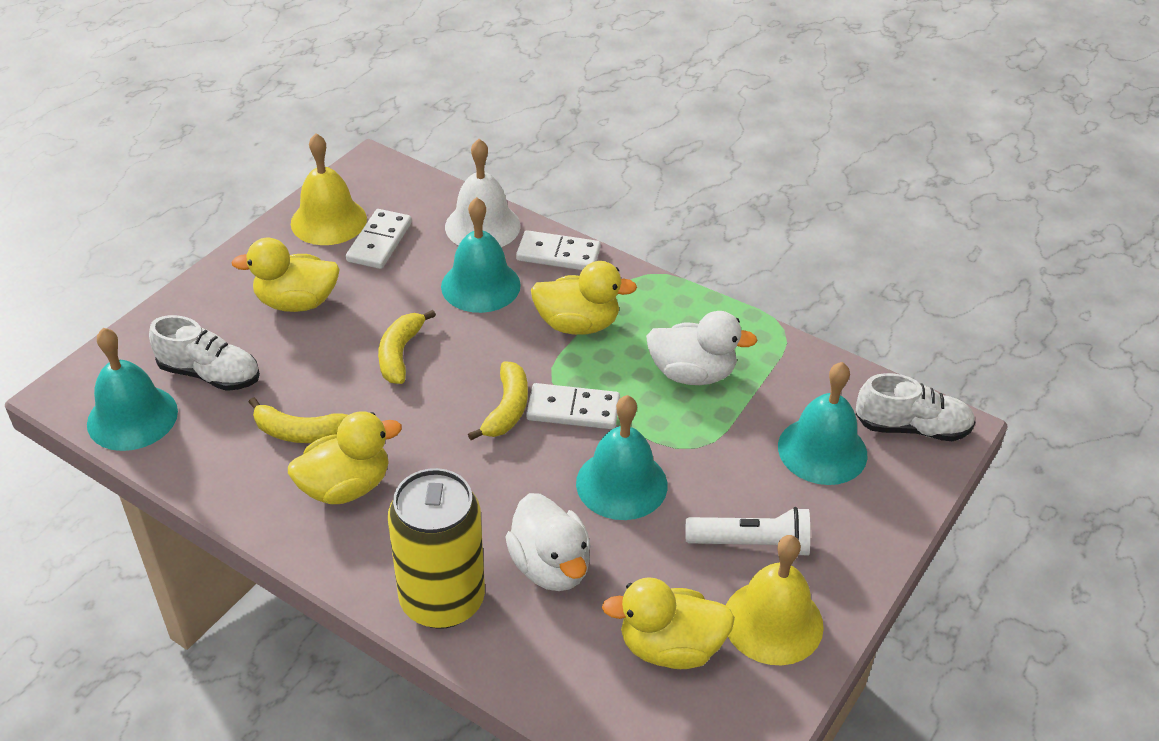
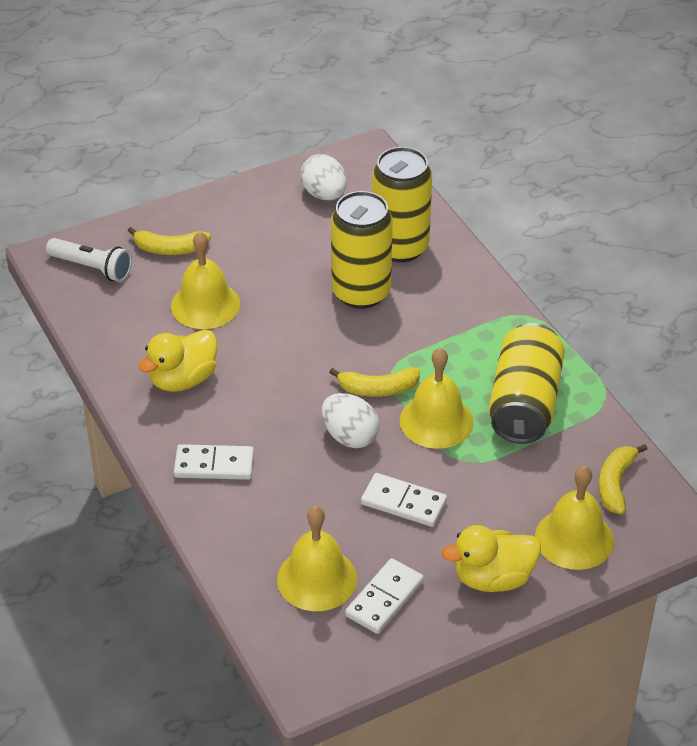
turquoise bell: 4 -> 0
white bell: 1 -> 0
white duck: 2 -> 0
white egg: 0 -> 2
white shoe: 2 -> 0
yellow bell: 2 -> 4
yellow can: 1 -> 3
yellow duck: 4 -> 2

